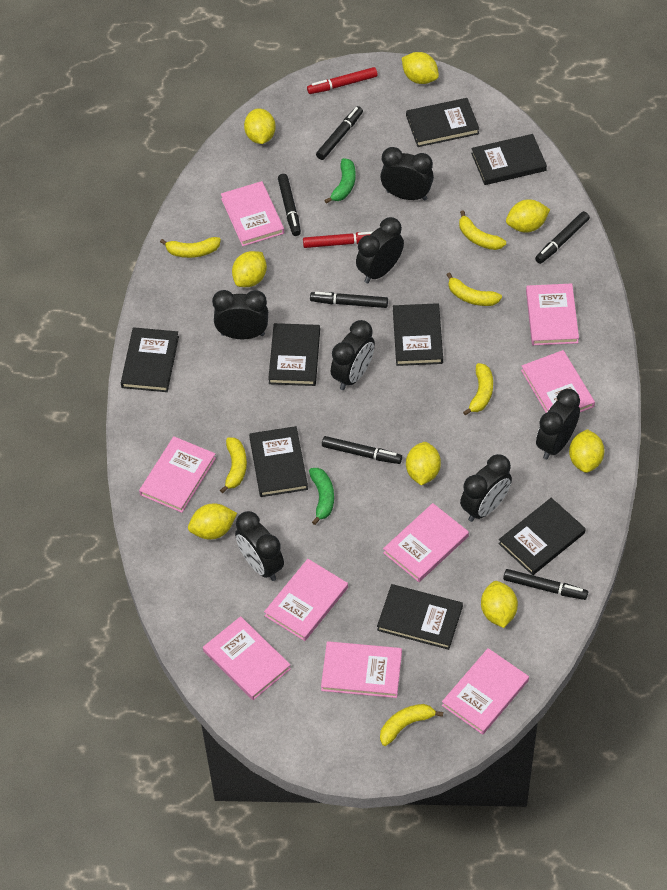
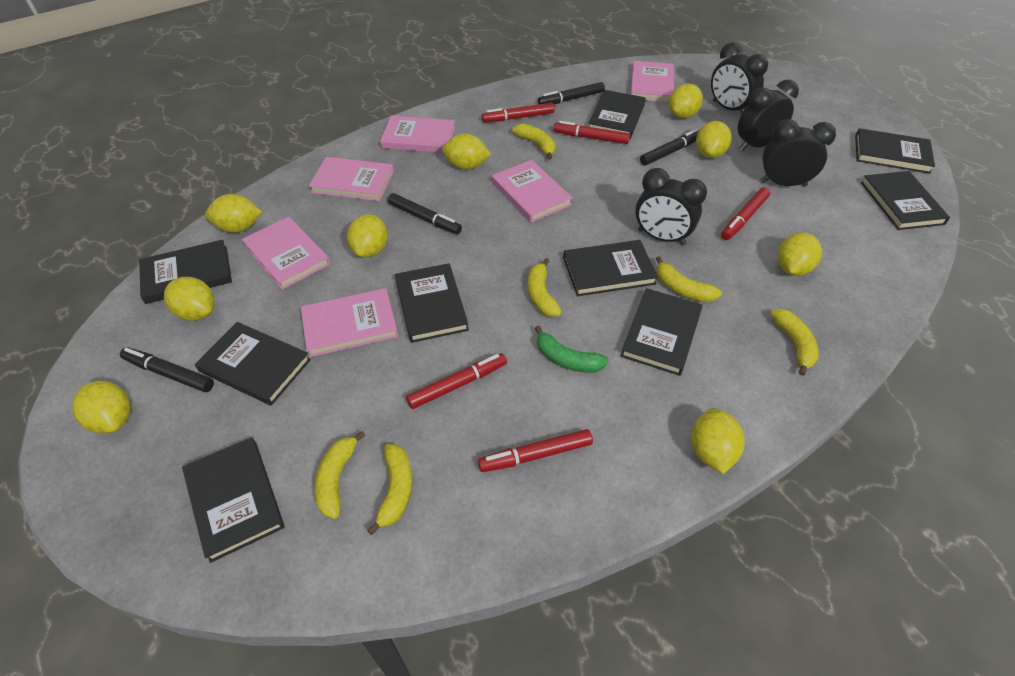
black book: 8 -> 9
black clock: 7 -> 4
black marker: 6 -> 4
green banana: 2 -> 1
pink book: 9 -> 6
red marker: 2 -> 5
yellow lemon: 8 -> 9

